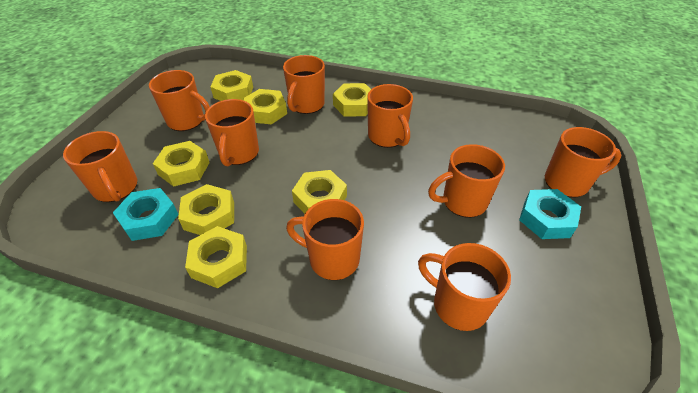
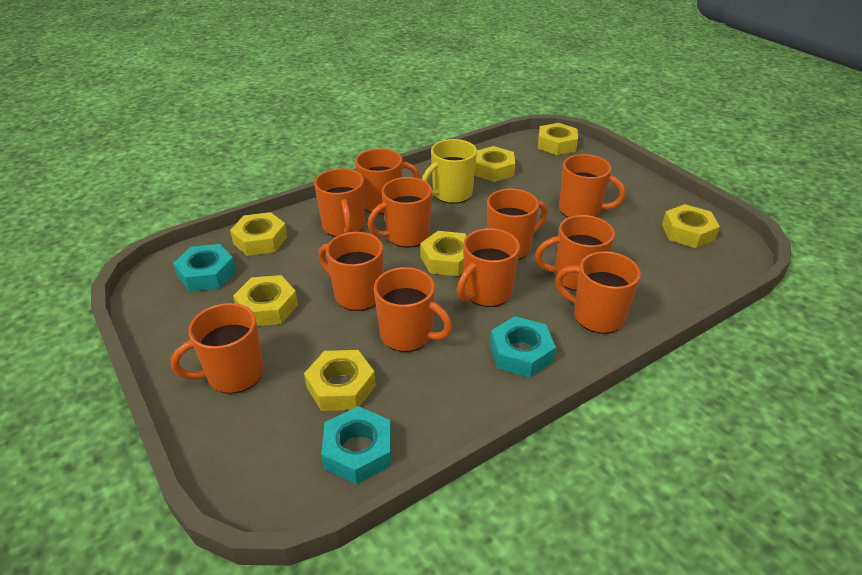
orange mug: 9 -> 11
turquoise nut: 2 -> 3
yellow mug: 0 -> 1

